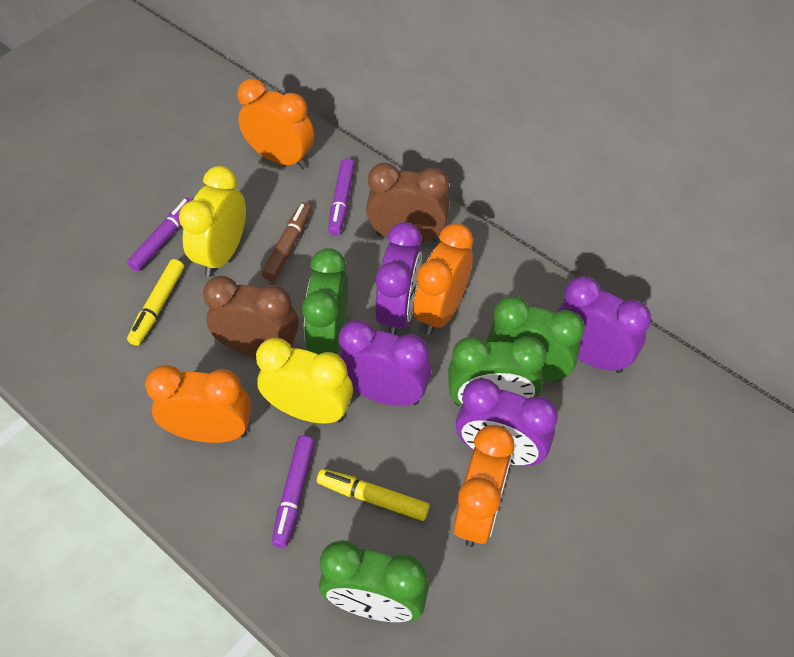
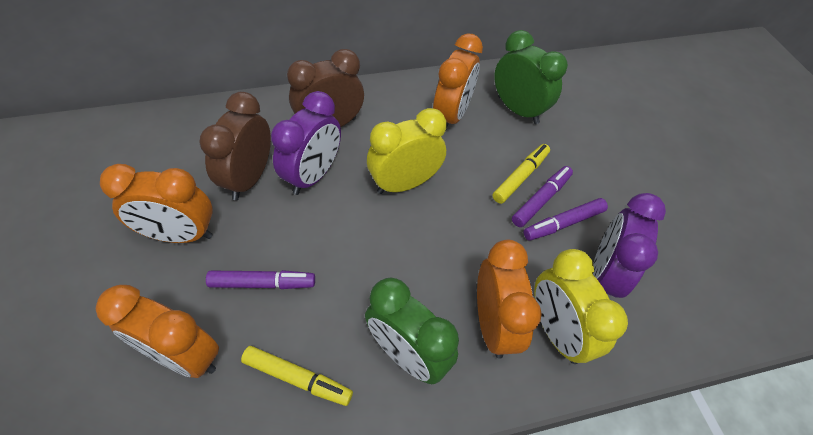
brown marker: 1 -> 0
green clock: 4 -> 2
purple clock: 4 -> 2

